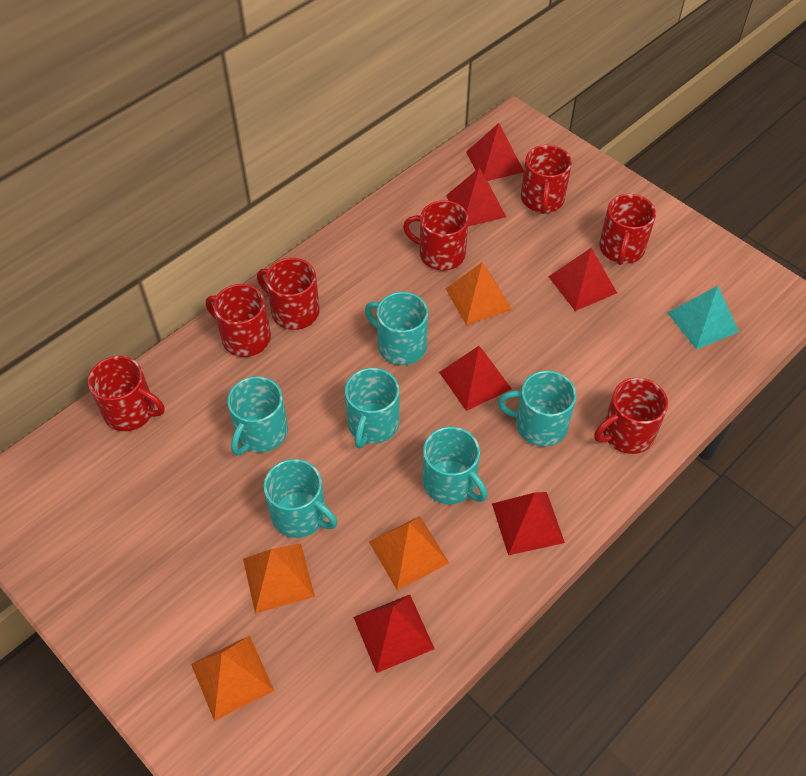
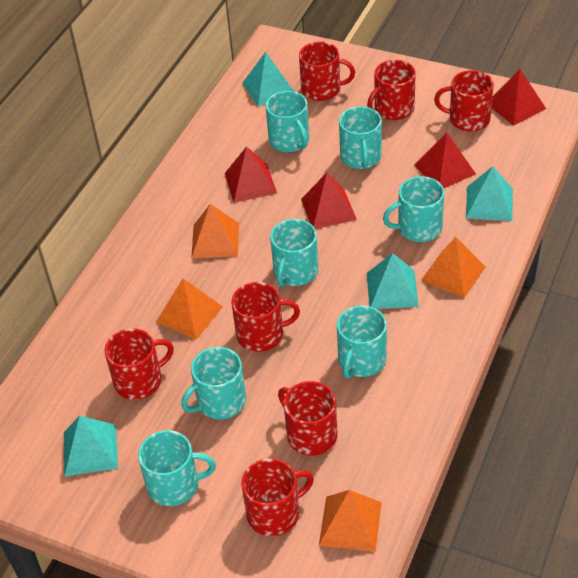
red pyramid: 6 -> 4
turquoise mug: 6 -> 7
turquoise pyramid: 1 -> 4

